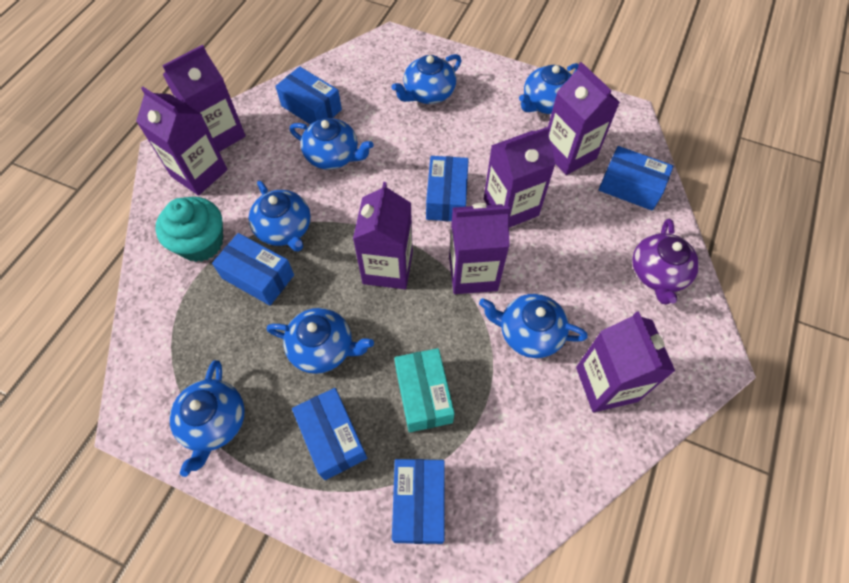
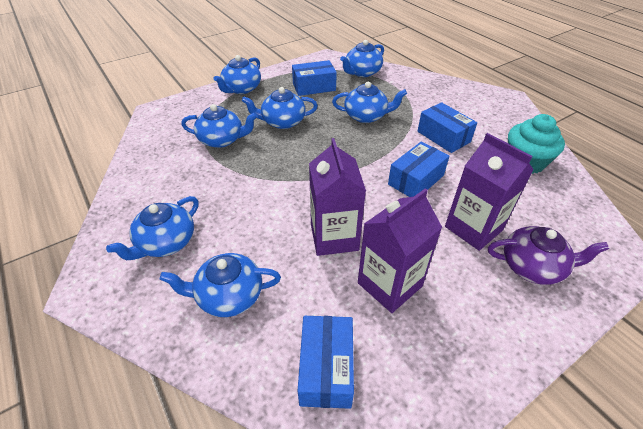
blue box: 6 -> 4
purple carton: 7 -> 3
turquoise box: 1 -> 0

